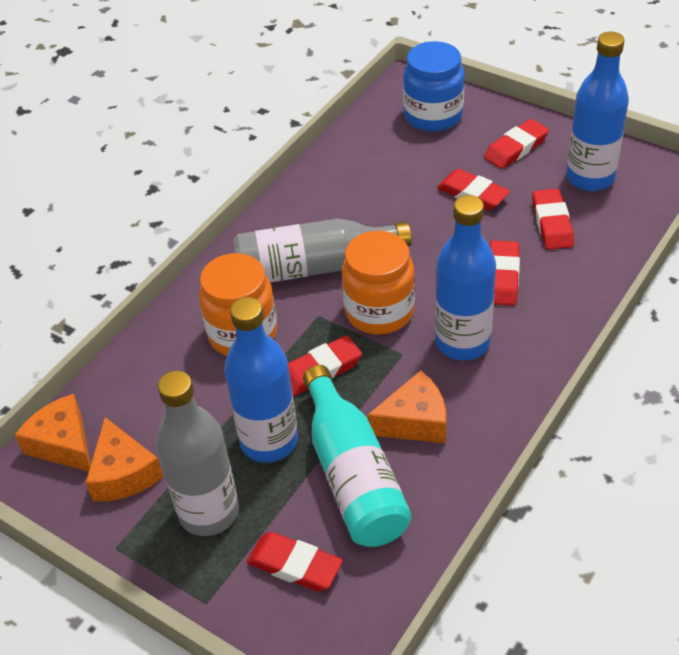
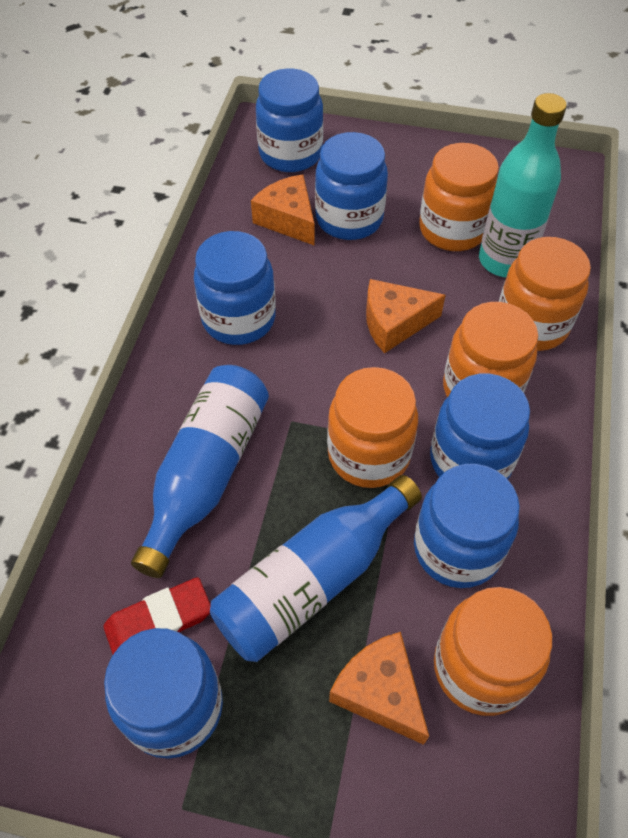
blue bottle: 3 -> 2
blue jar: 1 -> 6
grey bottle: 2 -> 0
orange jar: 2 -> 5
red eraser: 6 -> 1

